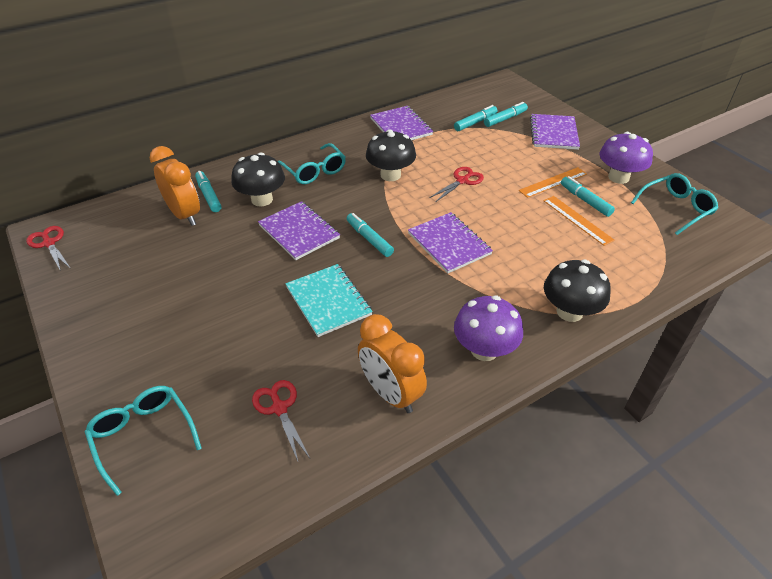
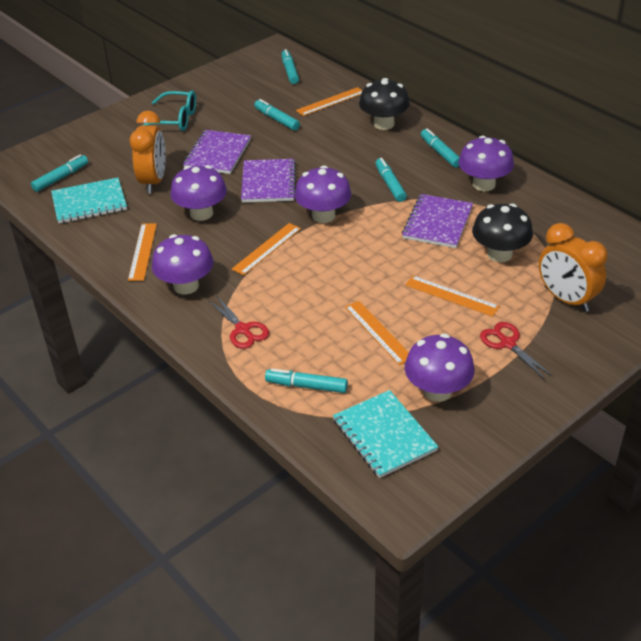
black mushroom: 3 -> 2
orange ruler: 2 -> 5
purple mushroom: 2 -> 5
purple notebook: 4 -> 3
red scissors: 3 -> 2
turquoise glasses: 3 -> 1
turquoise marker: 5 -> 6
turquoise notebook: 1 -> 2

